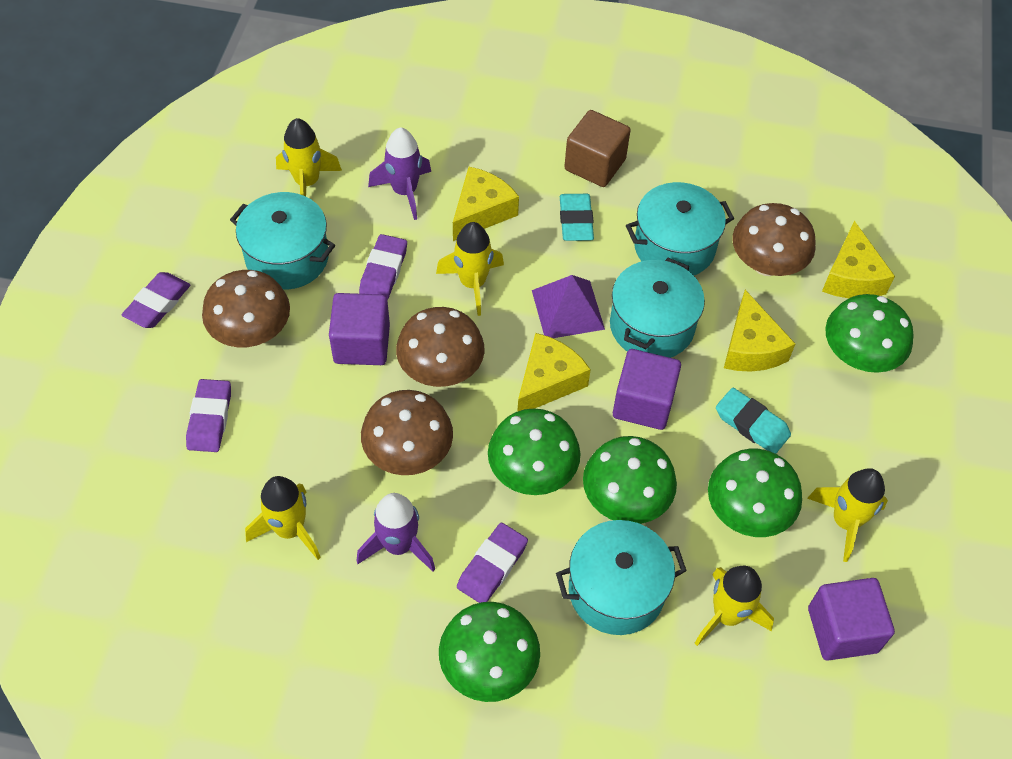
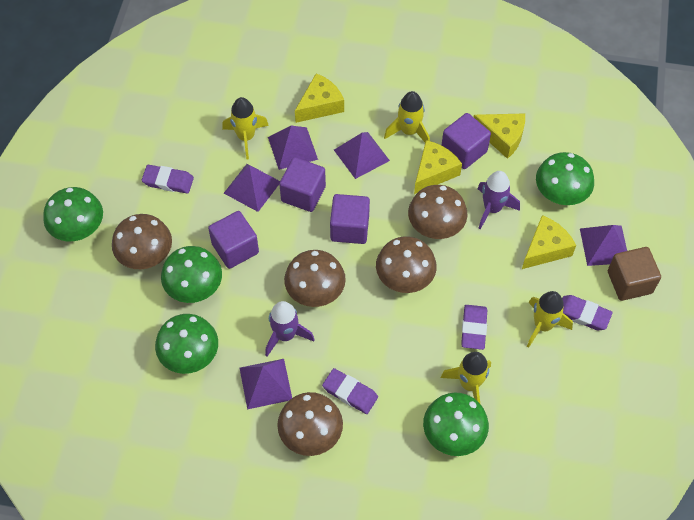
brown mushroom: 4 -> 5
purple cube: 3 -> 4
purple pyramid: 1 -> 5
turquoise eraser: 2 -> 0
turquoise pot: 4 -> 0
yellow rocket: 5 -> 4

